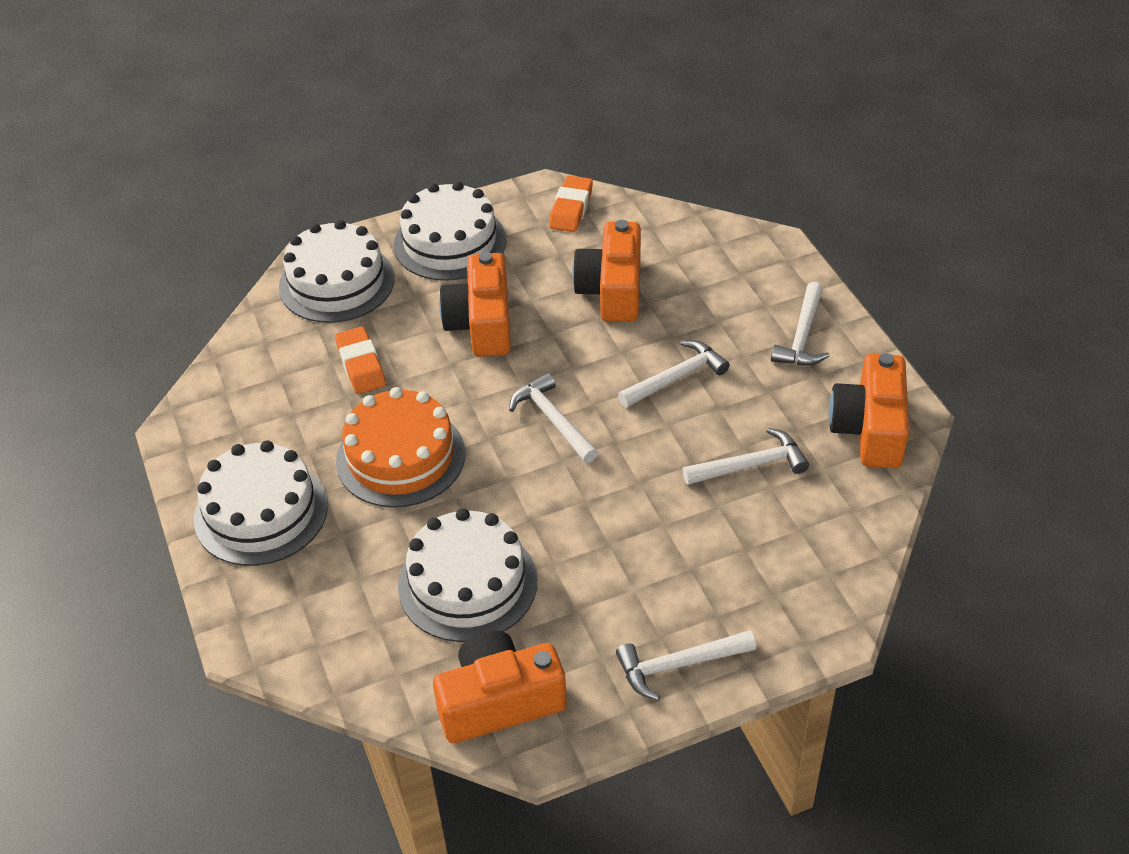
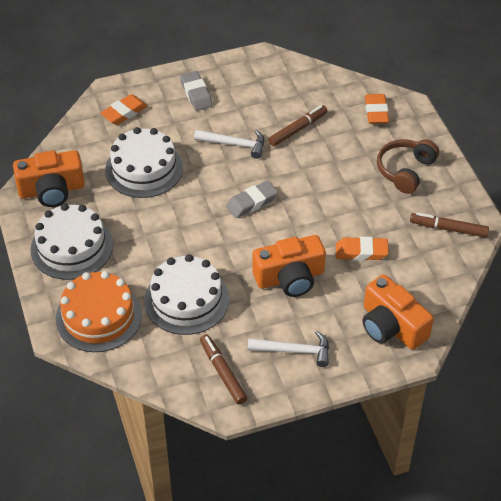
brown headphones: 0 -> 1
brown marker: 0 -> 3
grey eraser: 0 -> 2
orange camera: 4 -> 3
orange eraser: 2 -> 3
white cake: 4 -> 3
white hammer: 5 -> 2

